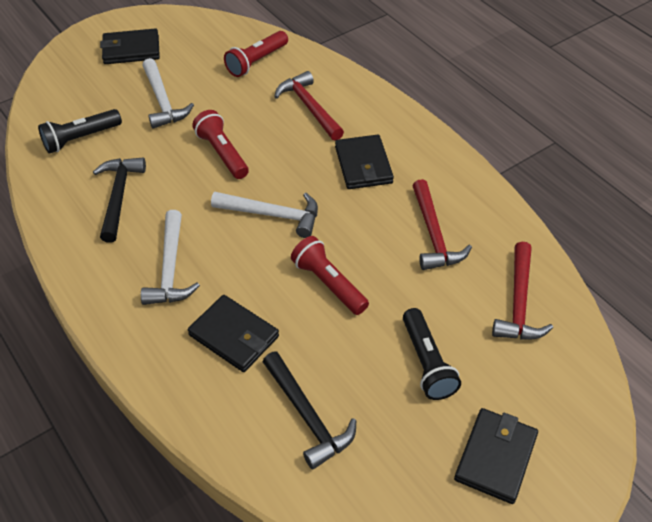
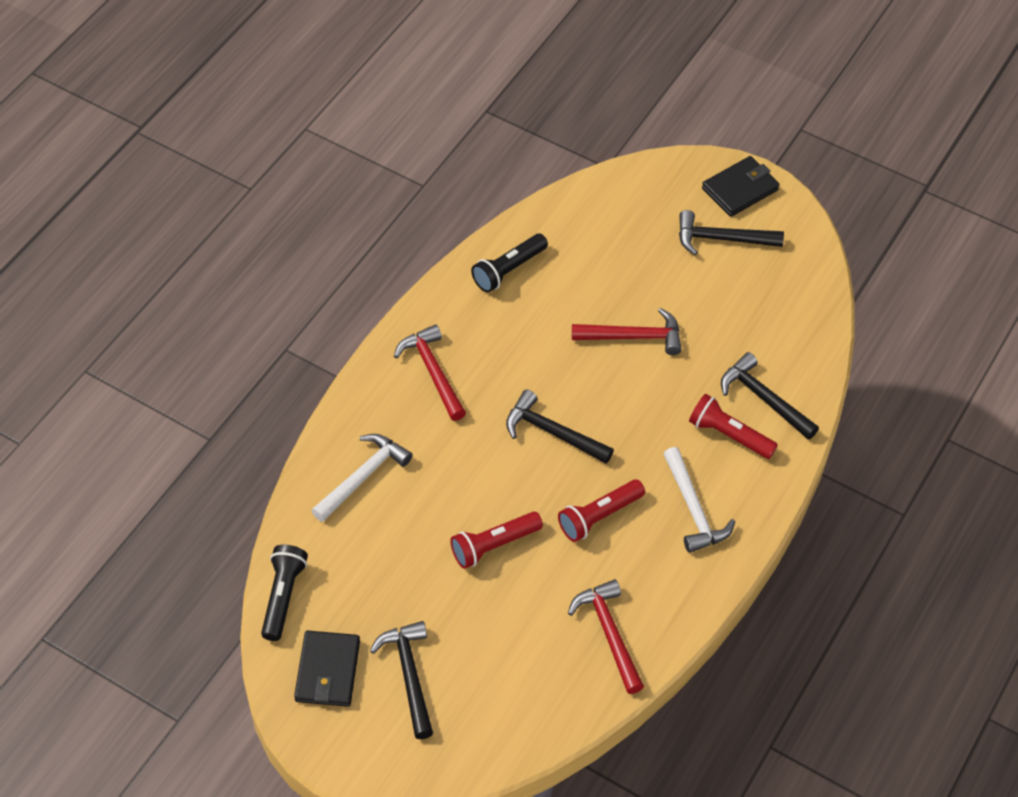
black hammer: 2 -> 4
black wallet: 4 -> 2
white hammer: 3 -> 2

